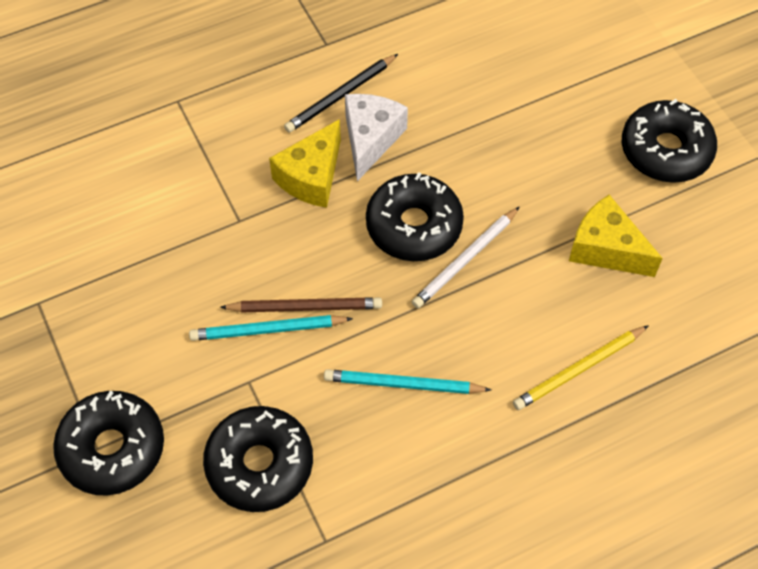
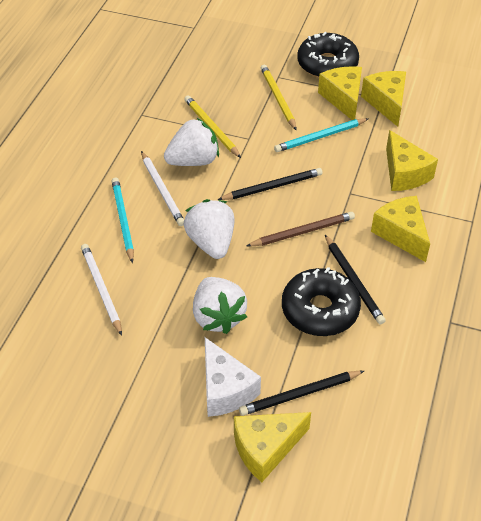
black donut: 4 -> 2
black pencil: 1 -> 3
white pencil: 1 -> 2
white strawberry: 0 -> 3
yellow cheese: 2 -> 5
yellow pencil: 1 -> 2

